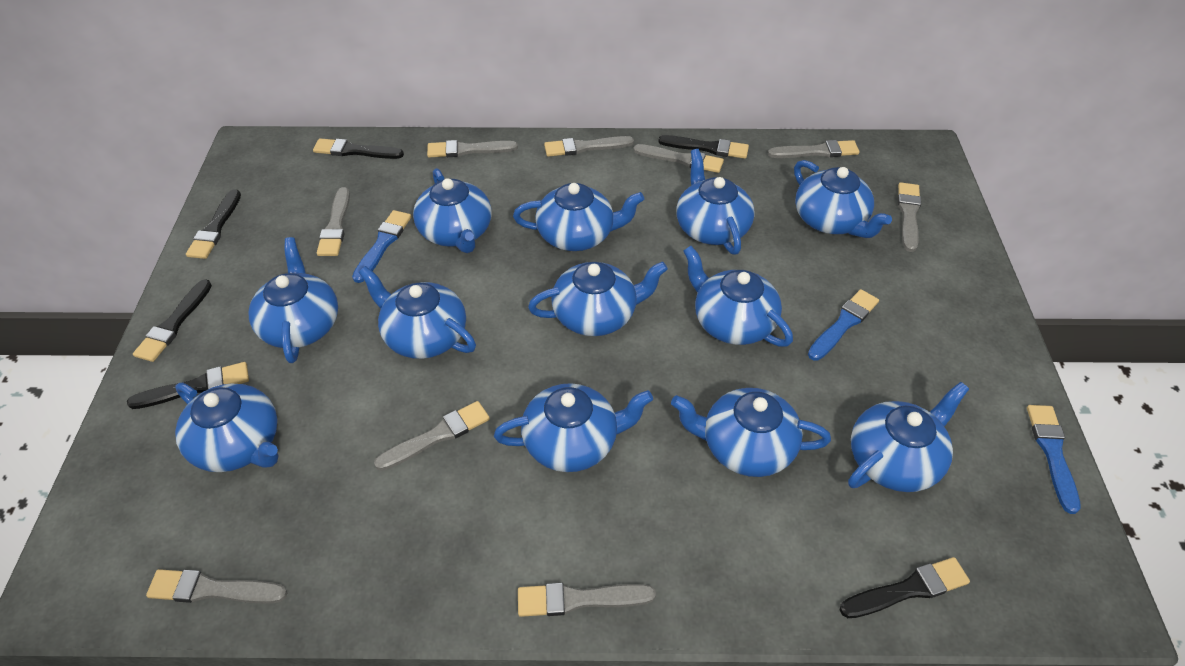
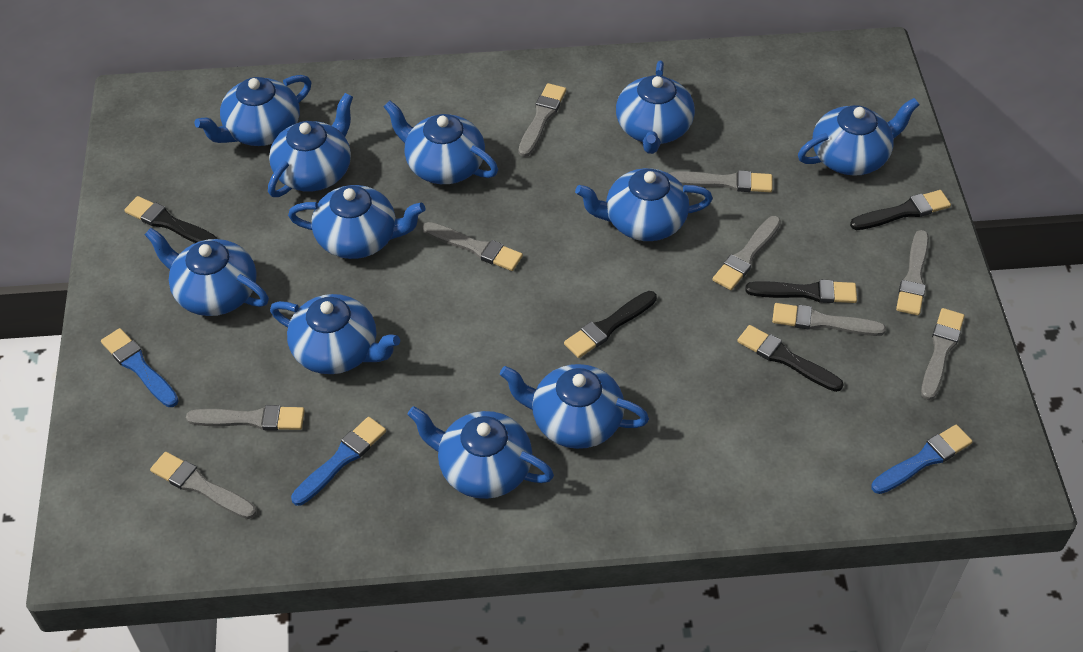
black brush: 6 -> 5
blue teapot: 12 -> 11

